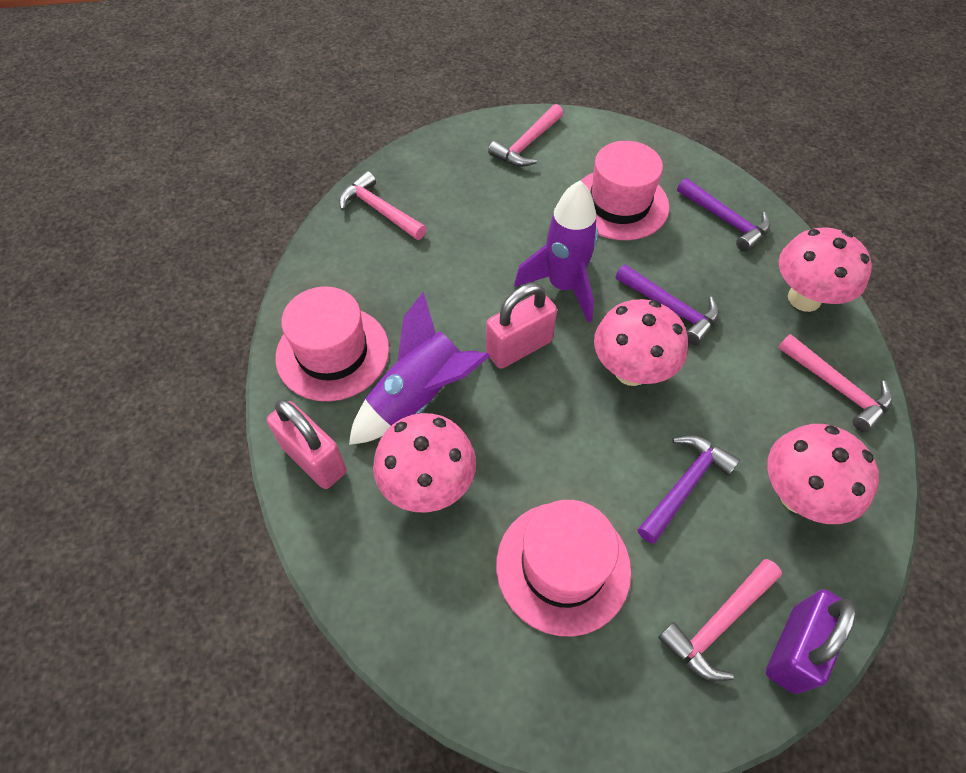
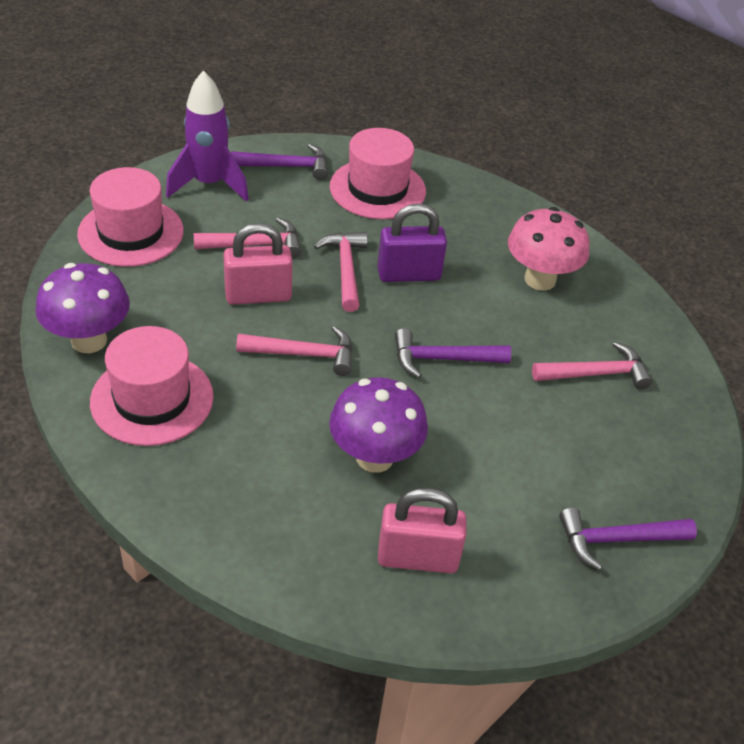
pink mushroom: 4 -> 1
purple mushroom: 0 -> 2
purple rocket: 2 -> 1

